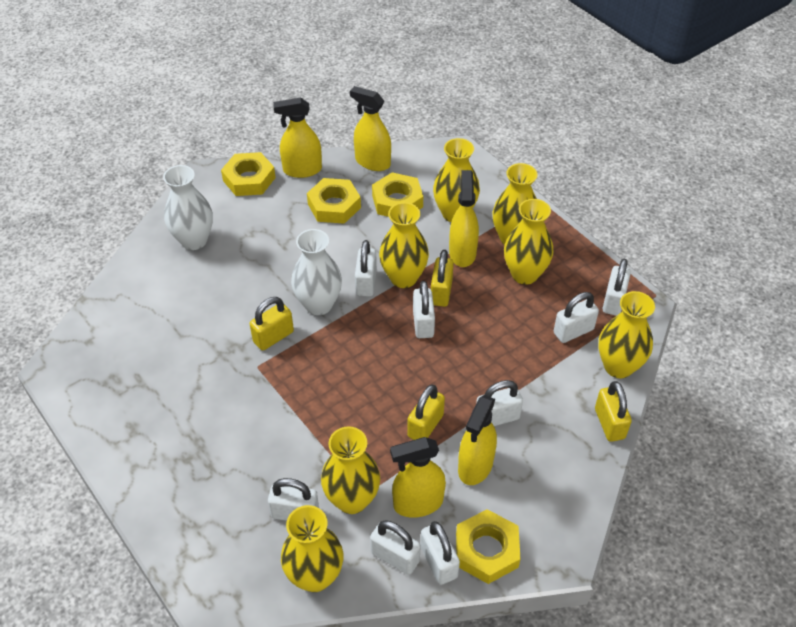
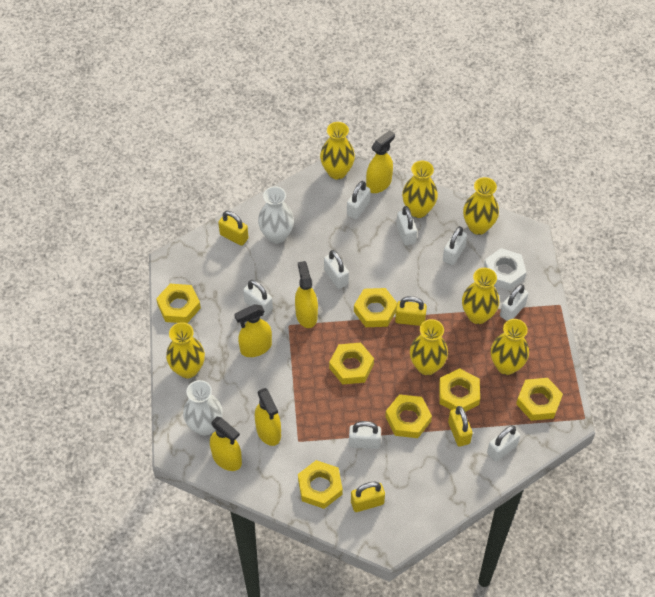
white nut: 0 -> 1
yellow nut: 4 -> 7

